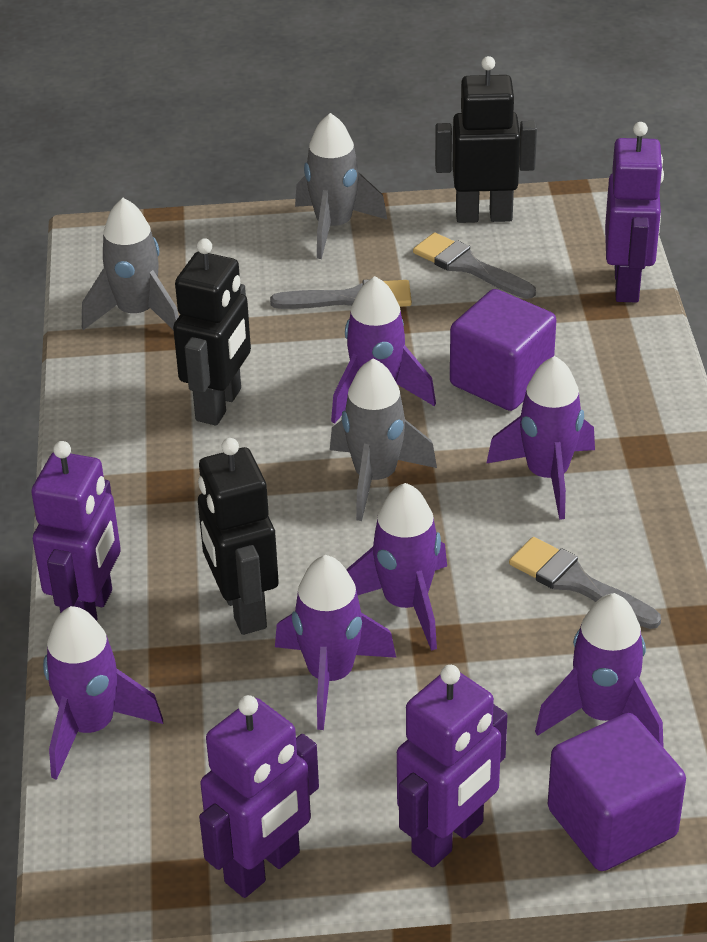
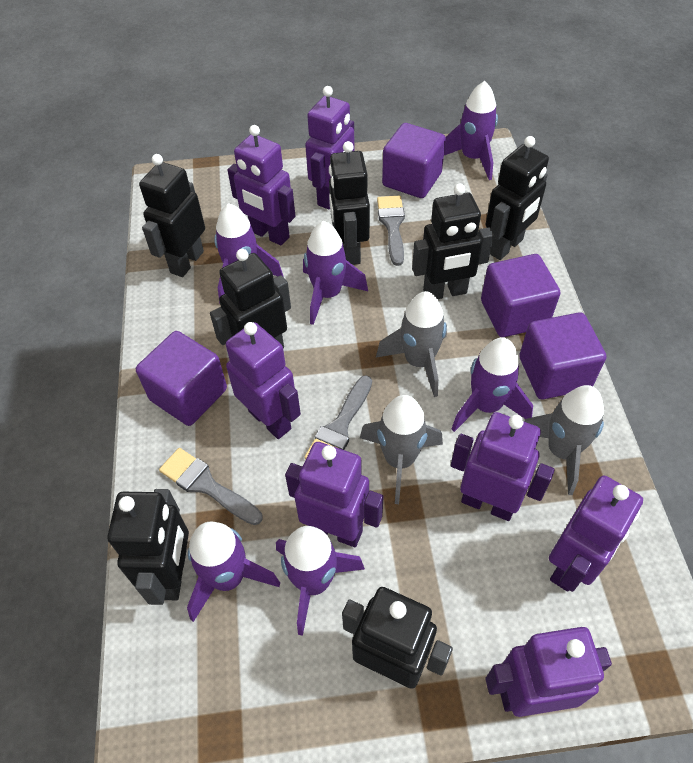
black robot: 3 -> 7
purple cube: 2 -> 4
purple robot: 4 -> 7

